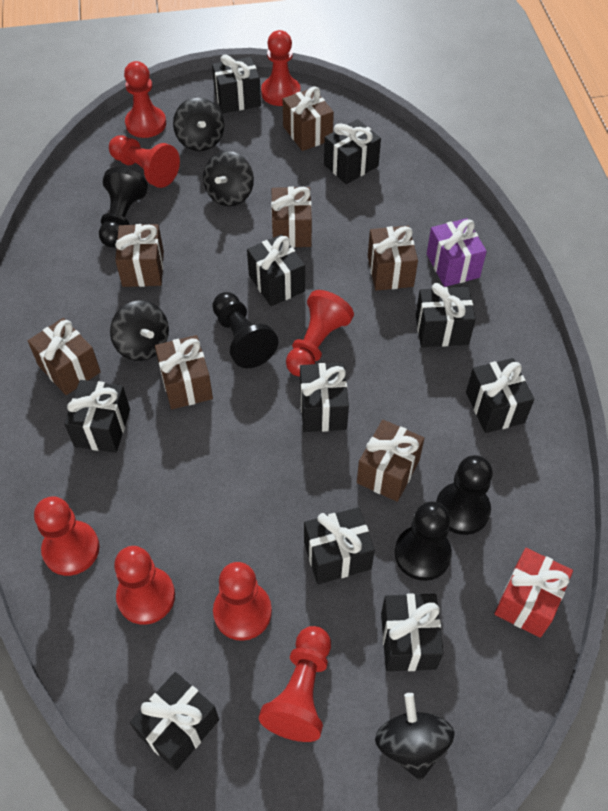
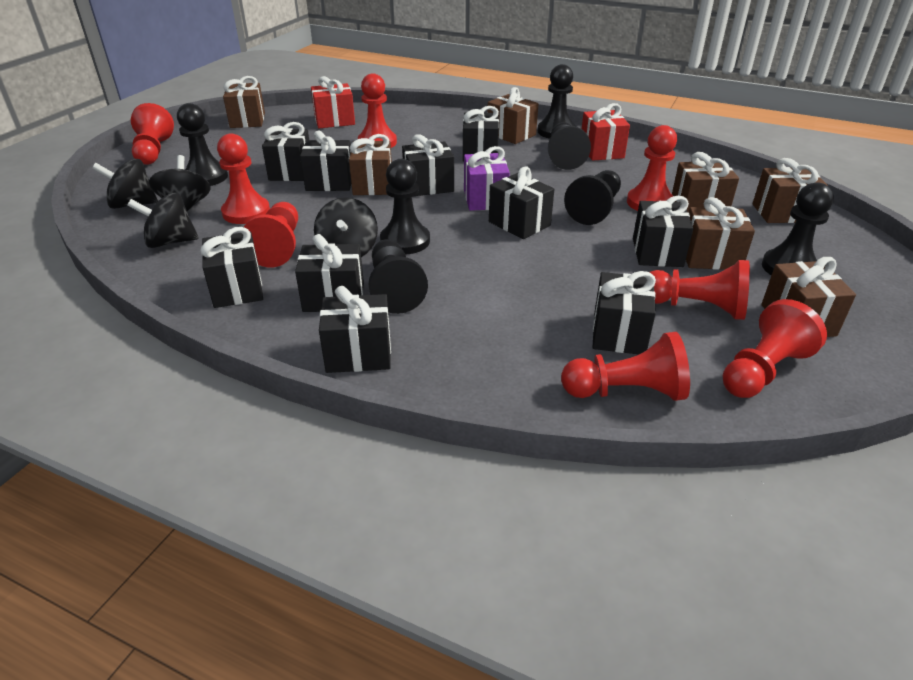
black pawn: 4 -> 7
red gift: 1 -> 2

